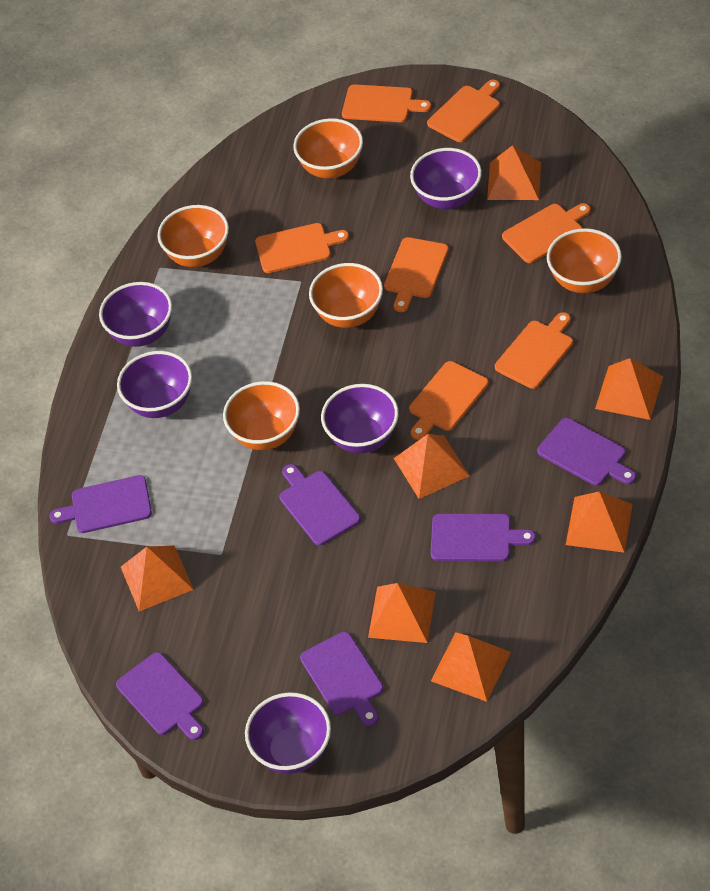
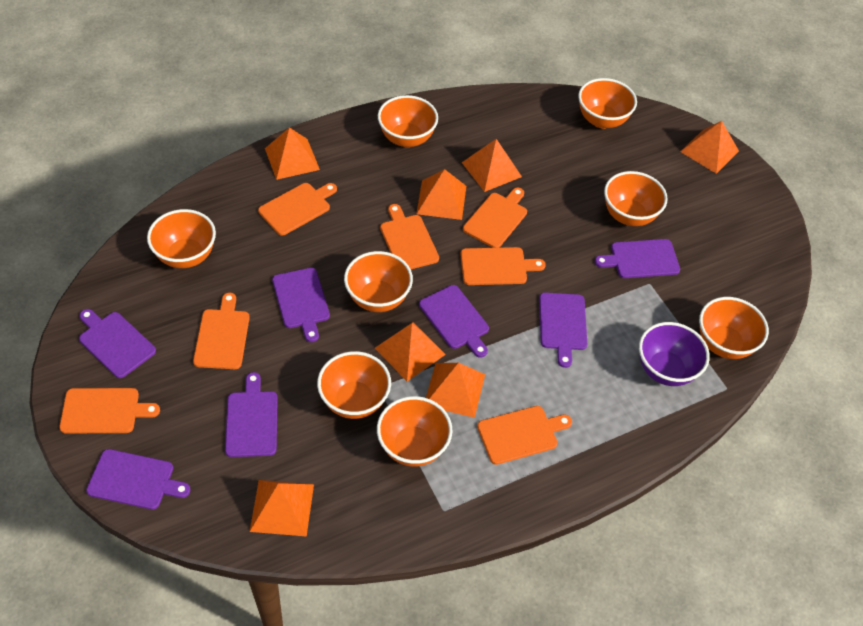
orange bowl: 5 -> 8
purple bowl: 5 -> 1
purple cutting board: 6 -> 7

